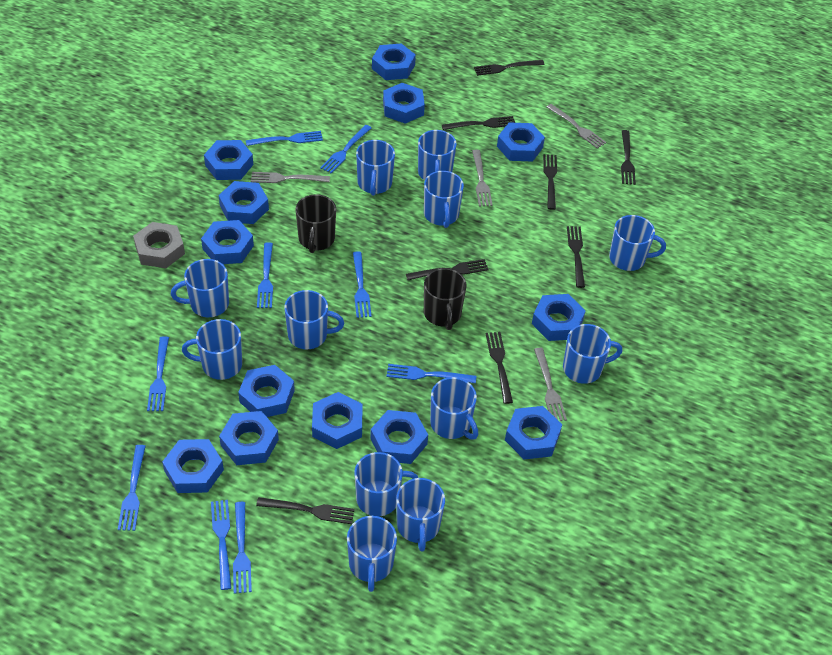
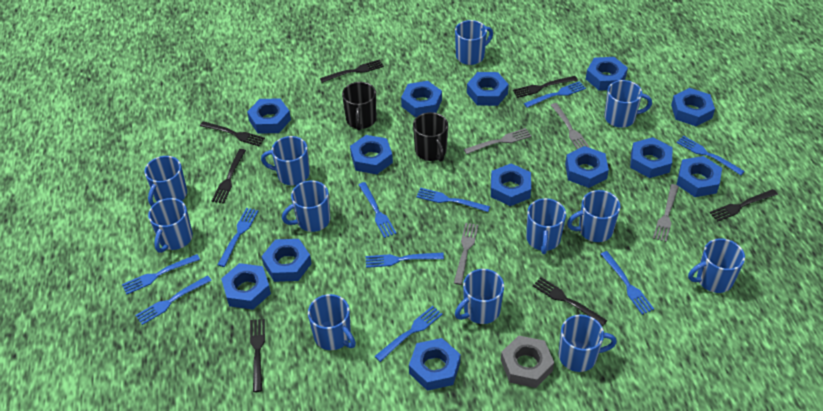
black fork: 8 -> 7
blue fork: 9 -> 10

